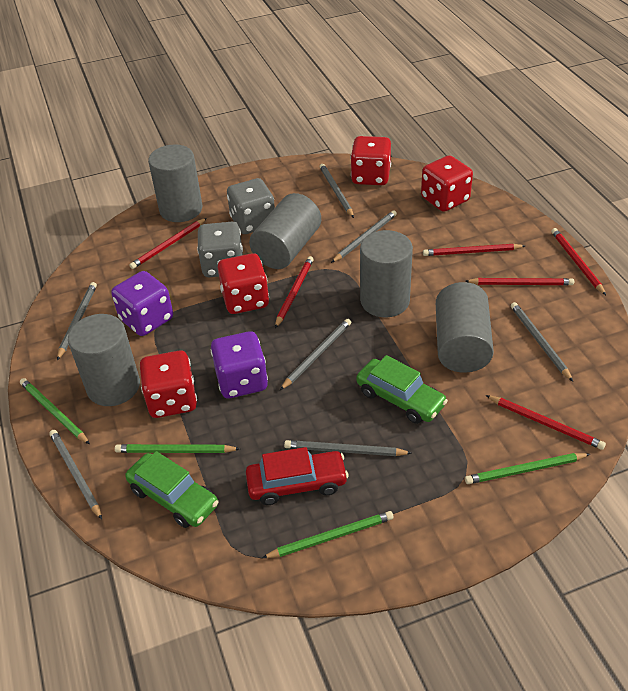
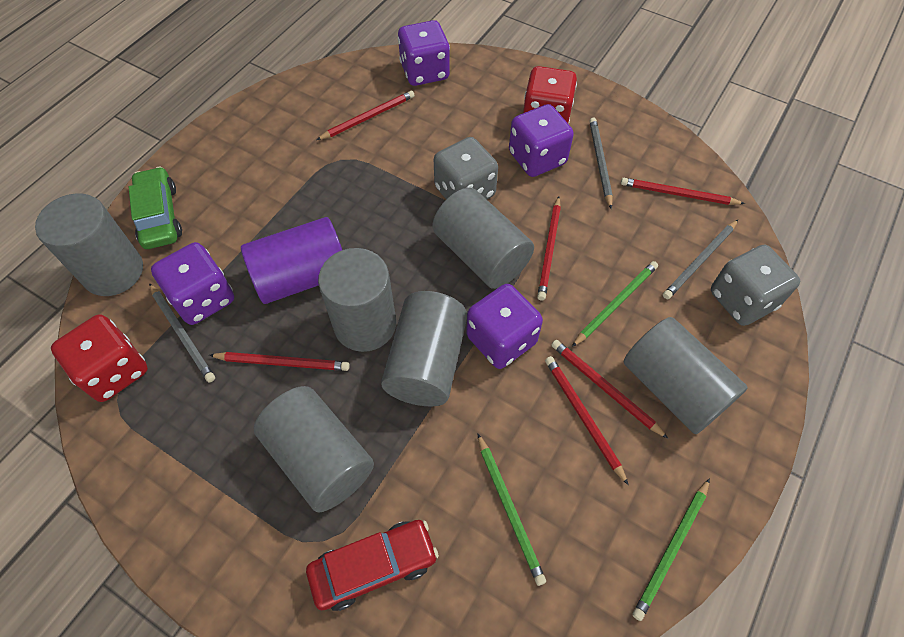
green car: 2 -> 1
green pencil: 4 -> 3
grey cylinder: 5 -> 6
grey pencil: 7 -> 3
purple cylinder: 0 -> 1
purple dice: 2 -> 4
red dice: 4 -> 2

